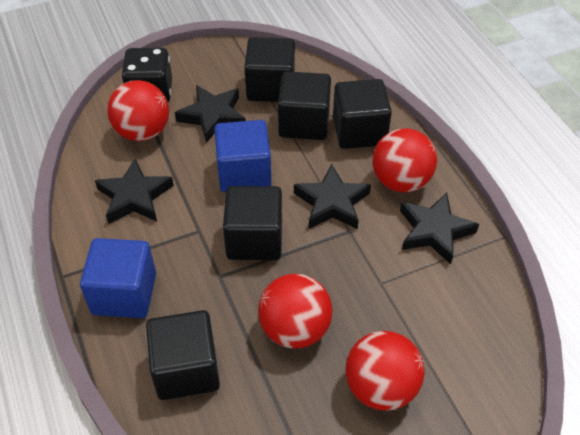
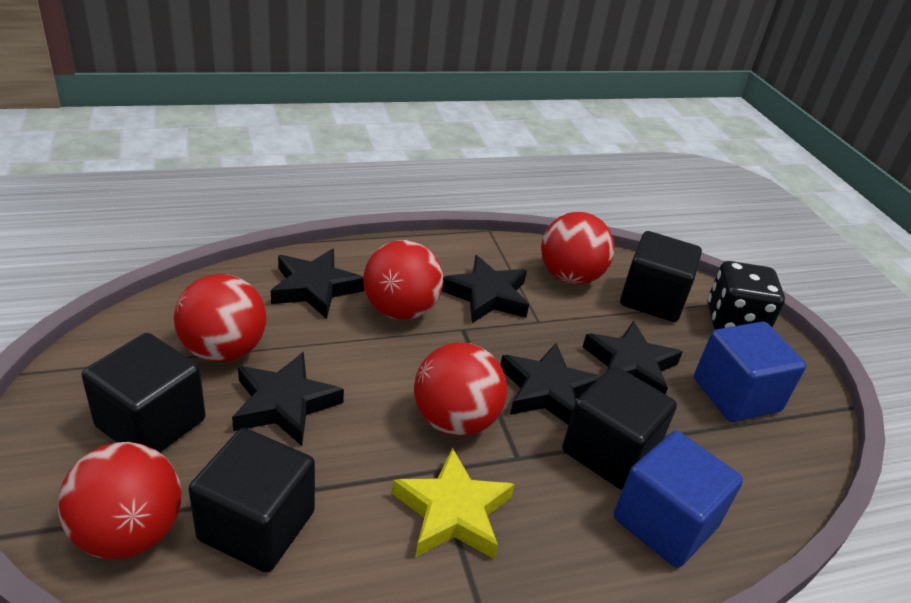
black cube: 5 -> 4
black star: 4 -> 5
red ball: 4 -> 5
yellow star: 0 -> 1

